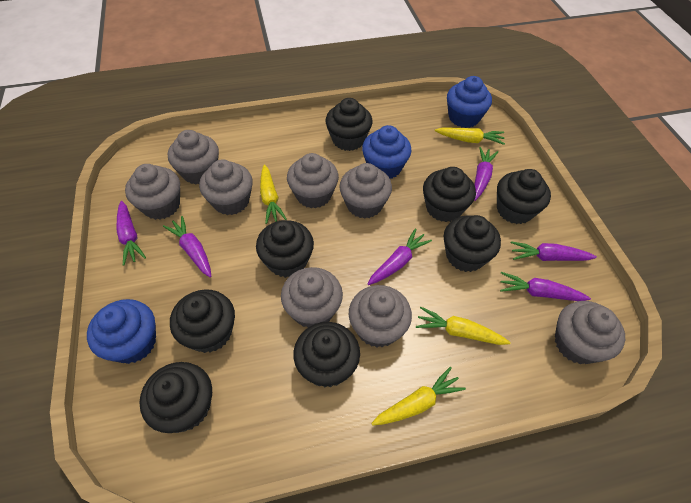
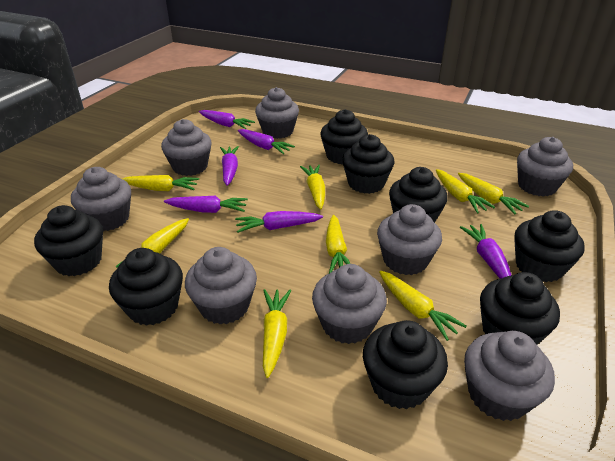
blue cupcake: 3 -> 0
yellow carrot: 4 -> 8

